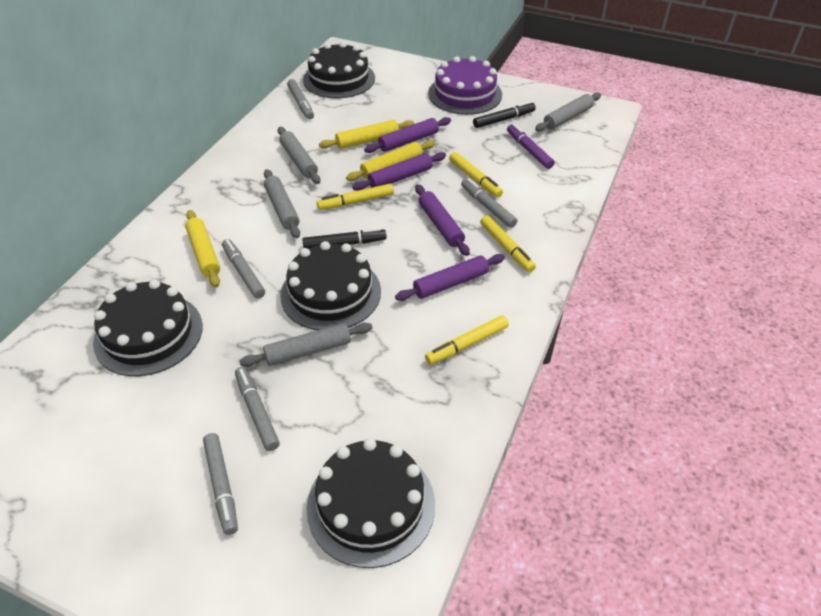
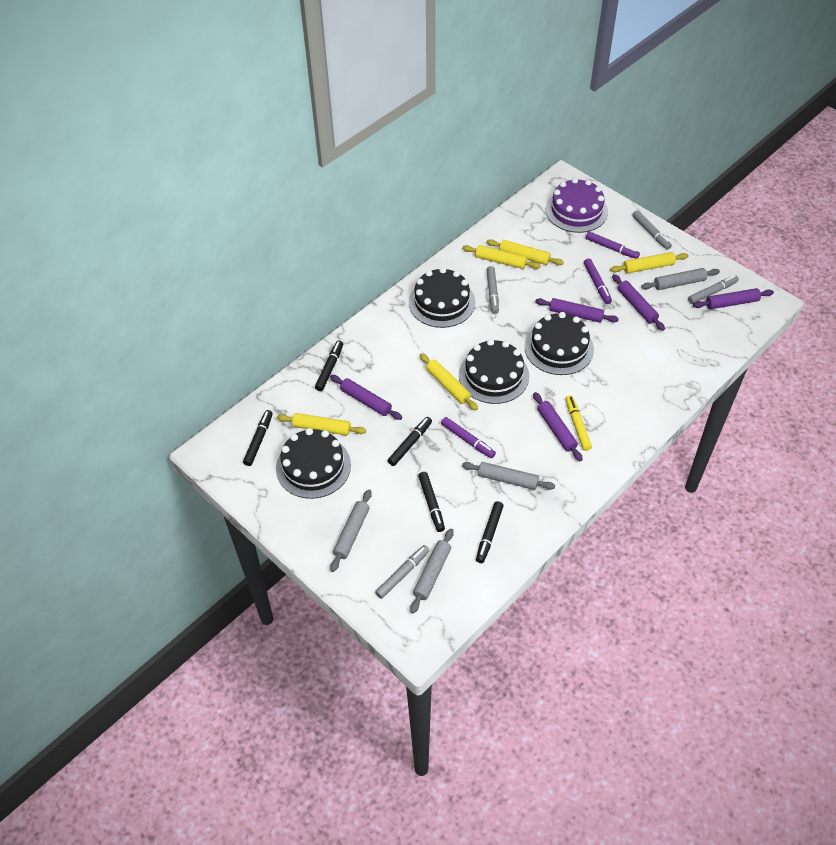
black marker: 2 -> 5
grey marker: 5 -> 4
purple marker: 1 -> 3
purple rolling pin: 4 -> 5
yellow marker: 4 -> 1
yellow rolling pin: 3 -> 5

